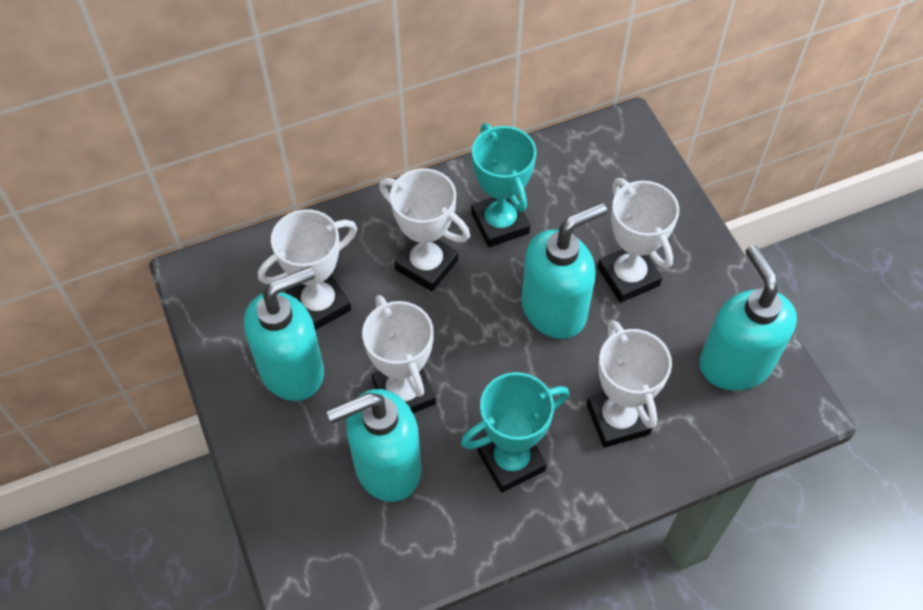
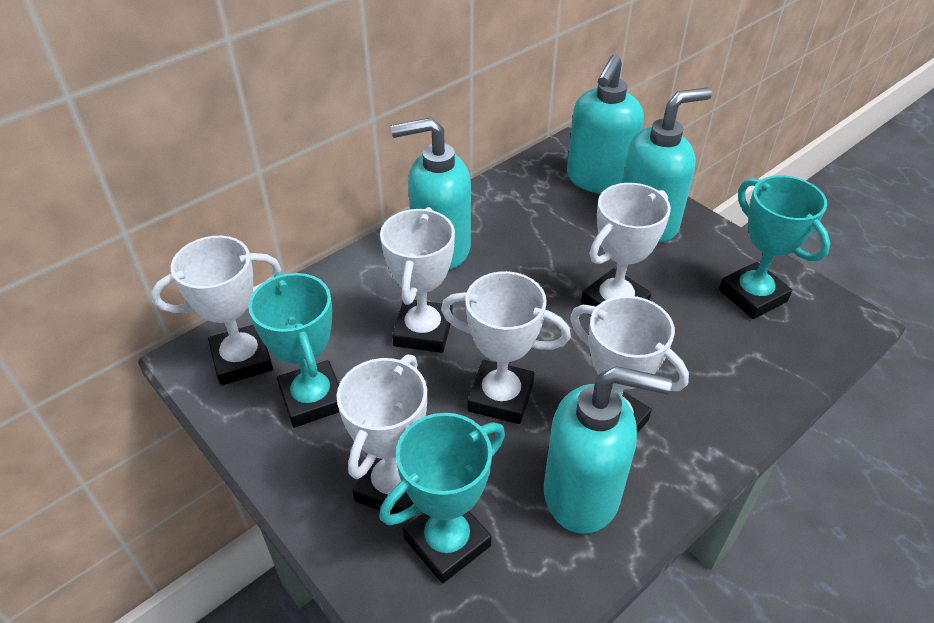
turquoise trophy: 2 -> 3
white trophy: 5 -> 6

